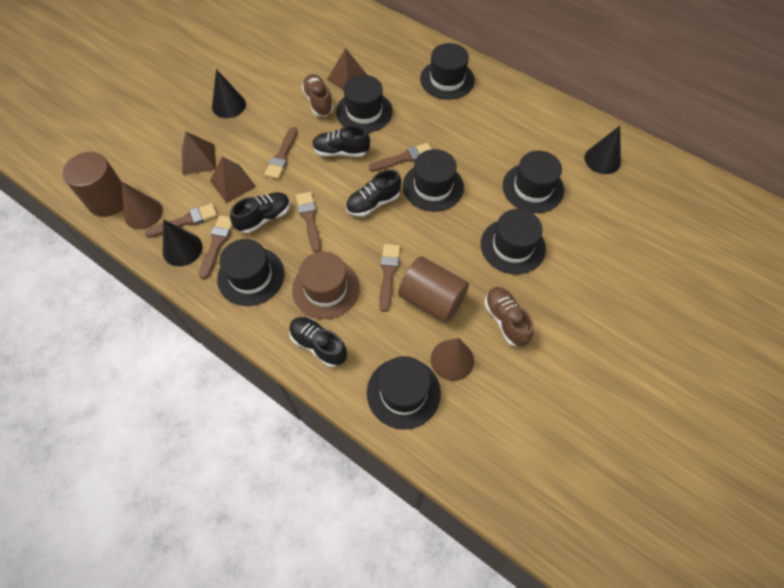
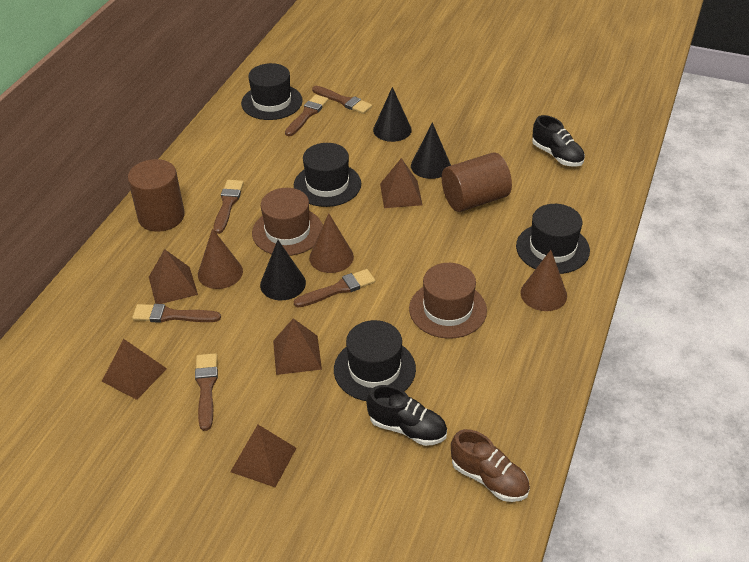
black hat: 7 -> 4
black shoe: 4 -> 2
brown cone: 2 -> 3
brown hat: 1 -> 2
brown pyramid: 3 -> 5
brown shoe: 2 -> 1

